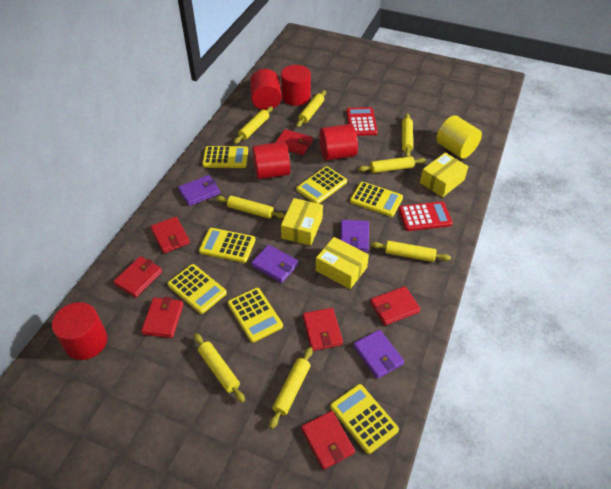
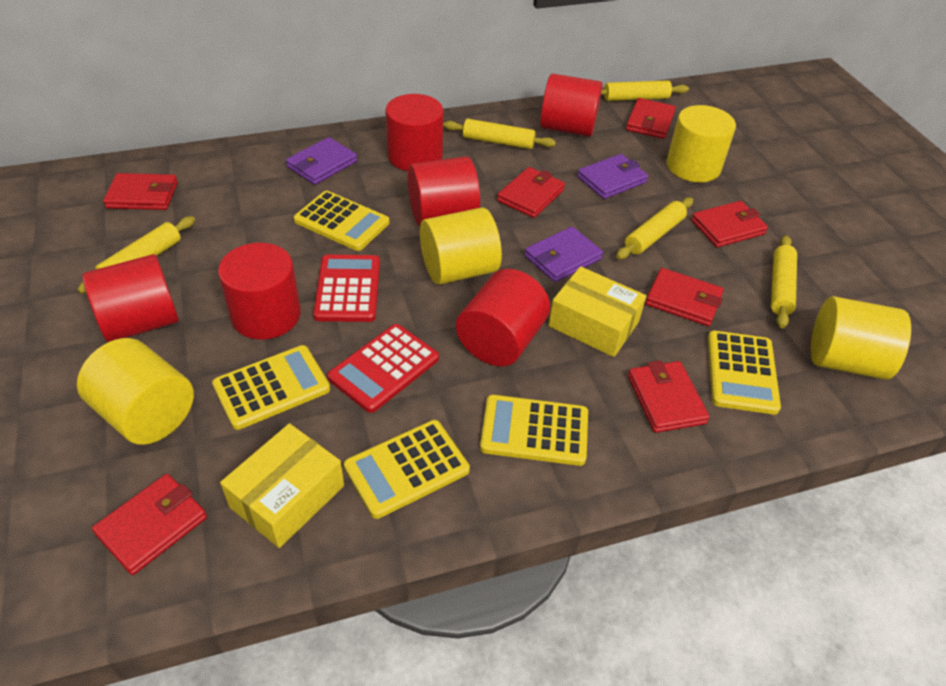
purple wallet: 4 -> 3
red cylinder: 5 -> 6
yellow box: 3 -> 2
yellow calculator: 7 -> 5
yellow cylinder: 1 -> 4
yellow rolling pin: 8 -> 5

